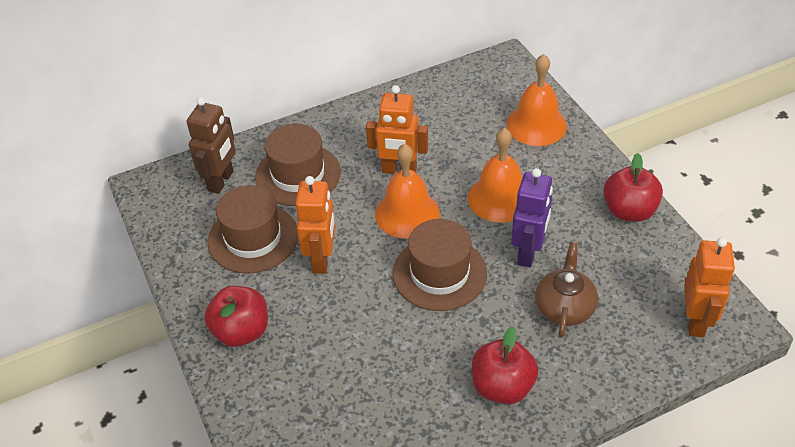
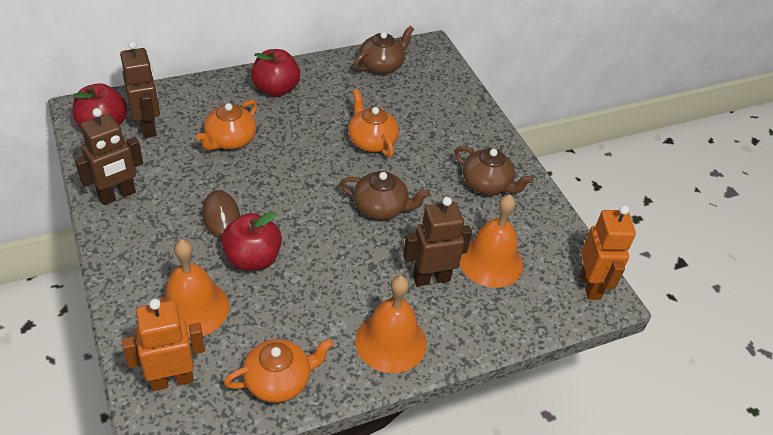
brown hat: 3 -> 0
brown mouse: 0 -> 1
brown robot: 1 -> 3
brown teapot: 1 -> 3
orange robot: 3 -> 2
orange teapot: 0 -> 3
purple robot: 1 -> 0

